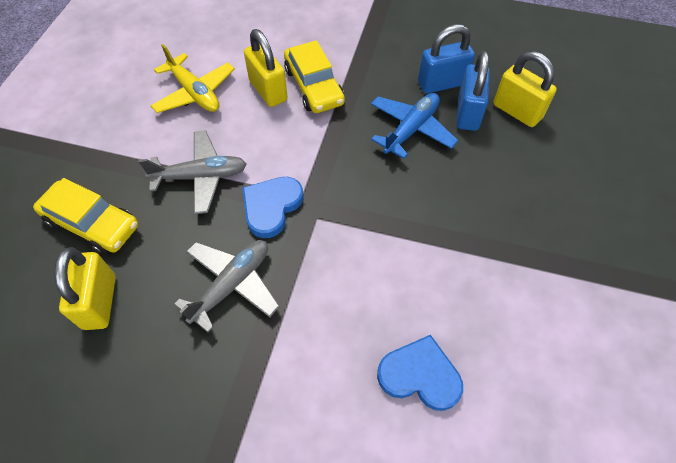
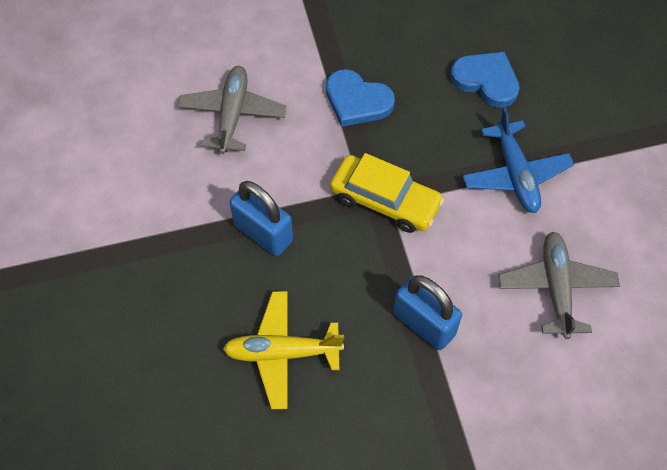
yellow car: 2 -> 1
yellow padlock: 3 -> 0

